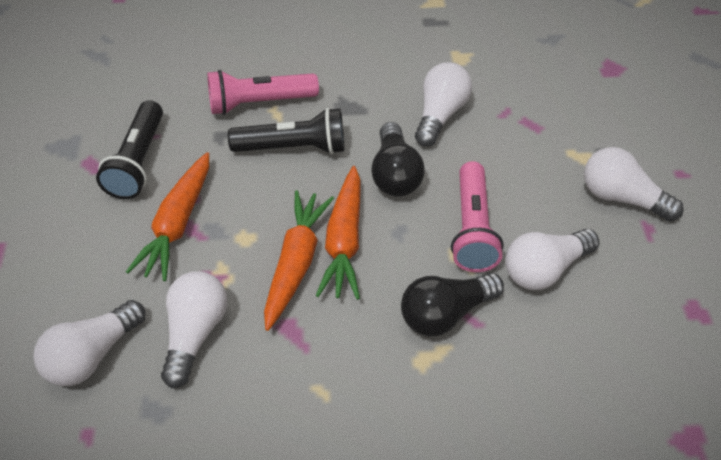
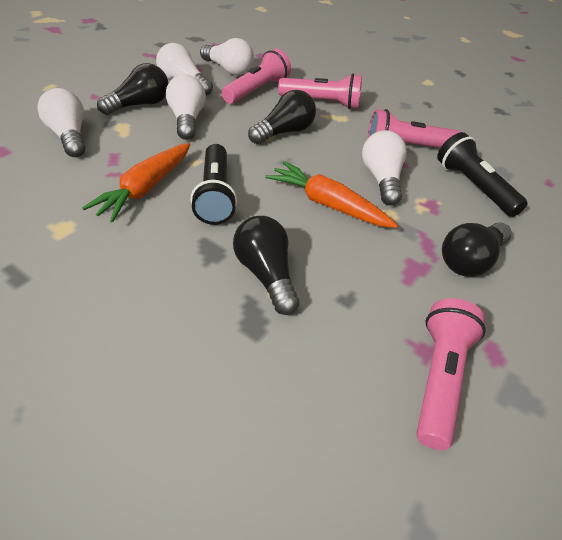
black light bulb: 2 -> 4
orange carrot: 3 -> 2
pink flashlight: 2 -> 4

